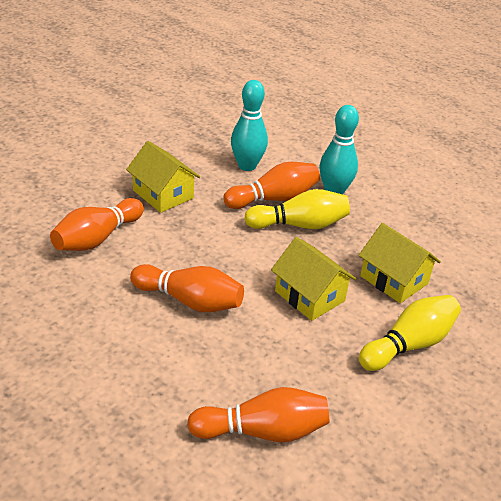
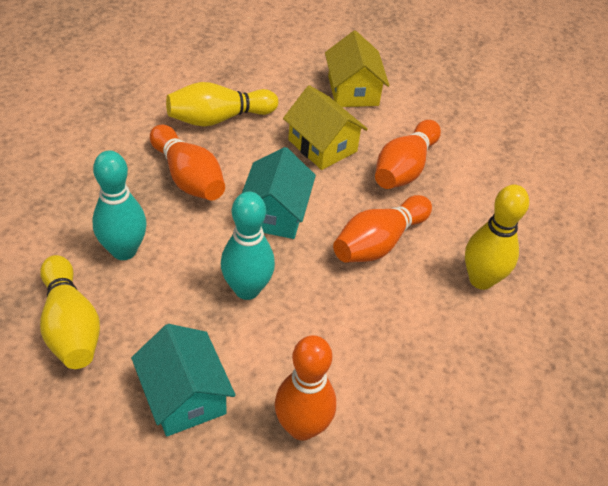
turquoise house: 0 -> 2
yellow bowling pin: 2 -> 3
yellow house: 3 -> 2

